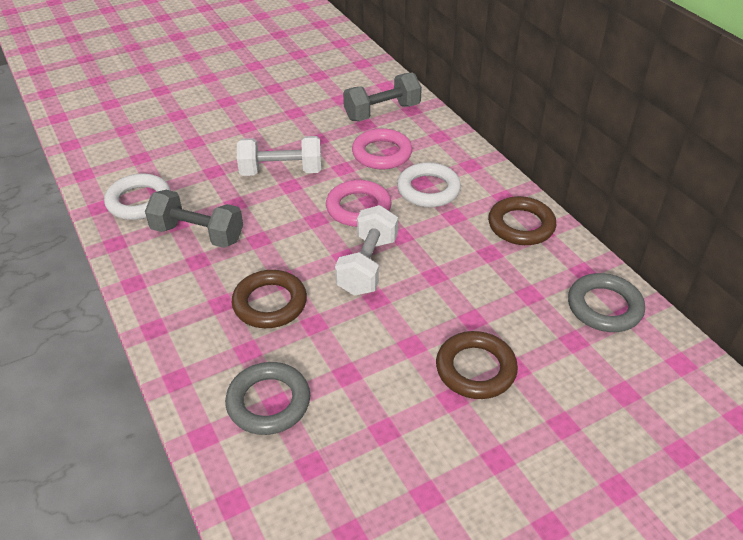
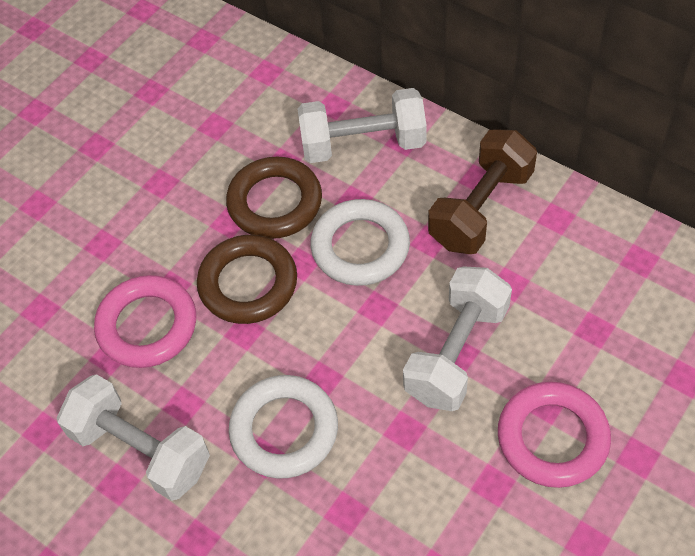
brown dumbbell: 0 -> 1
brown ring: 3 -> 2
grey dumbbell: 2 -> 0
grey ring: 2 -> 0
white dumbbell: 2 -> 3

